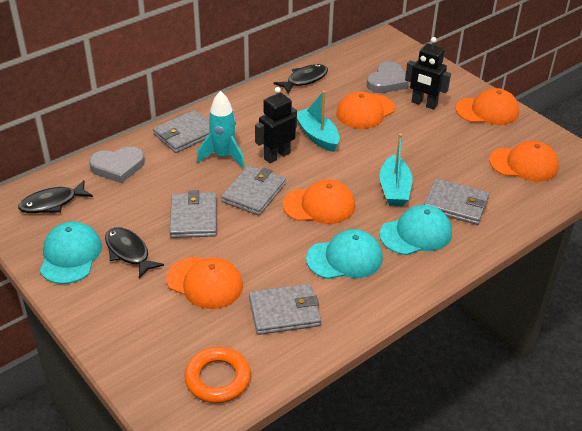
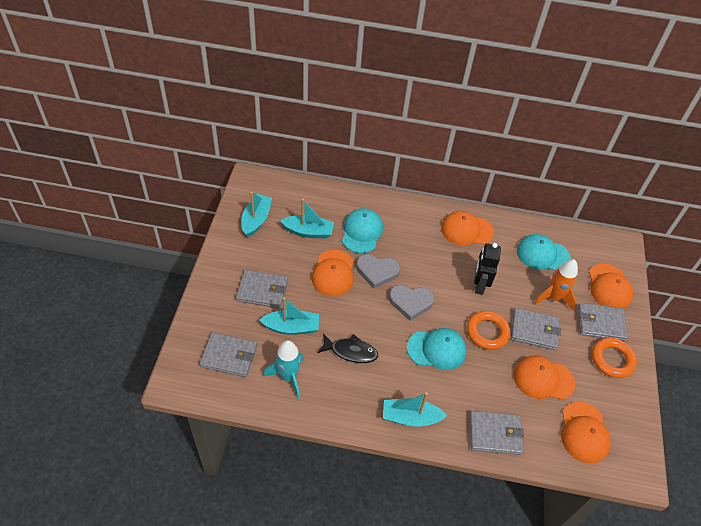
black fish: 3 -> 1
black robot: 2 -> 1
orange ring: 1 -> 2
orange rocket: 0 -> 1
turquoise boat: 2 -> 4

